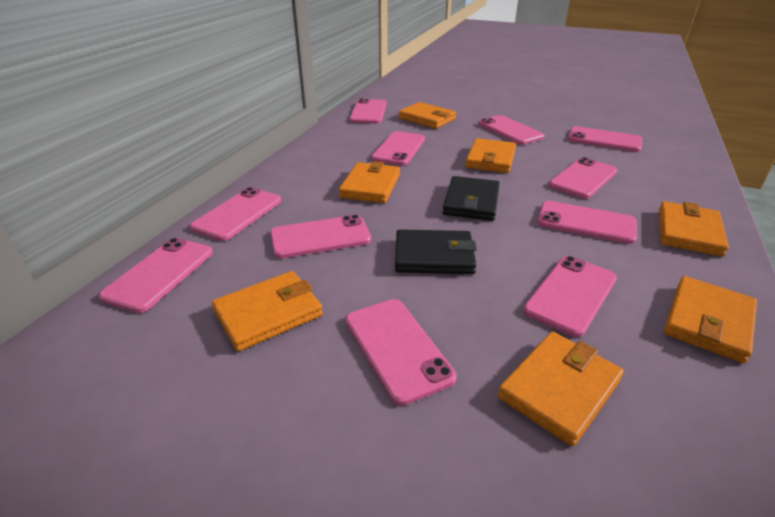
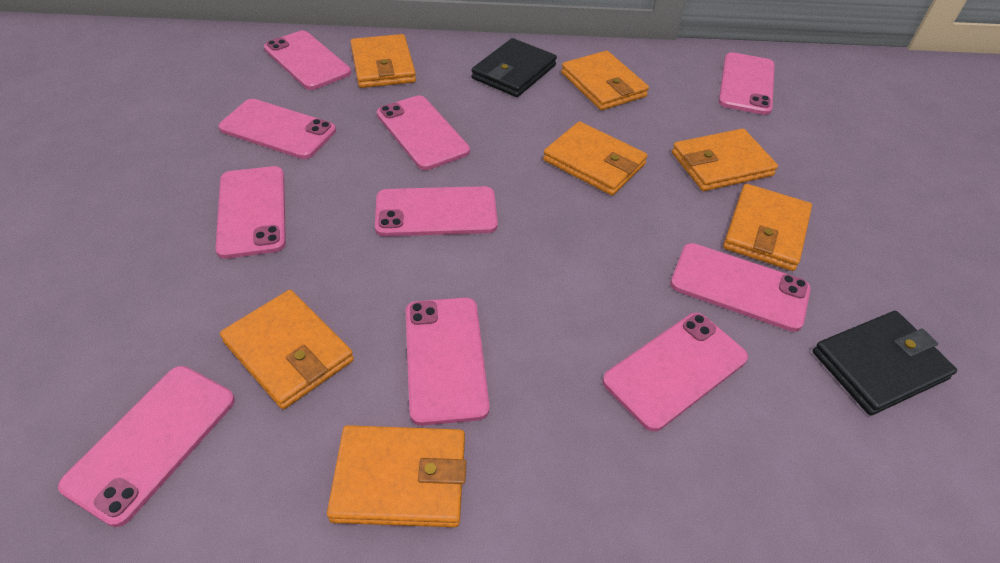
pink phone: 11 -> 10

